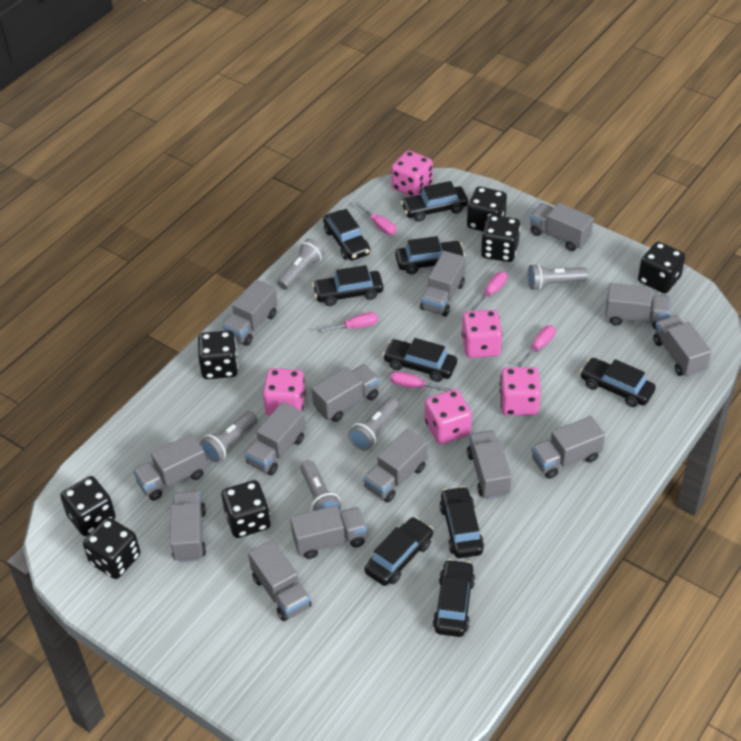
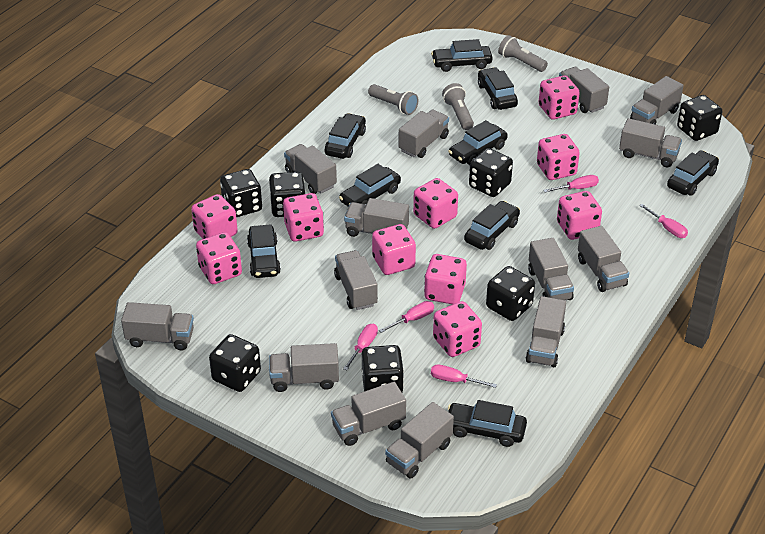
grey flashlight: 5 -> 3
pink dice: 5 -> 10

